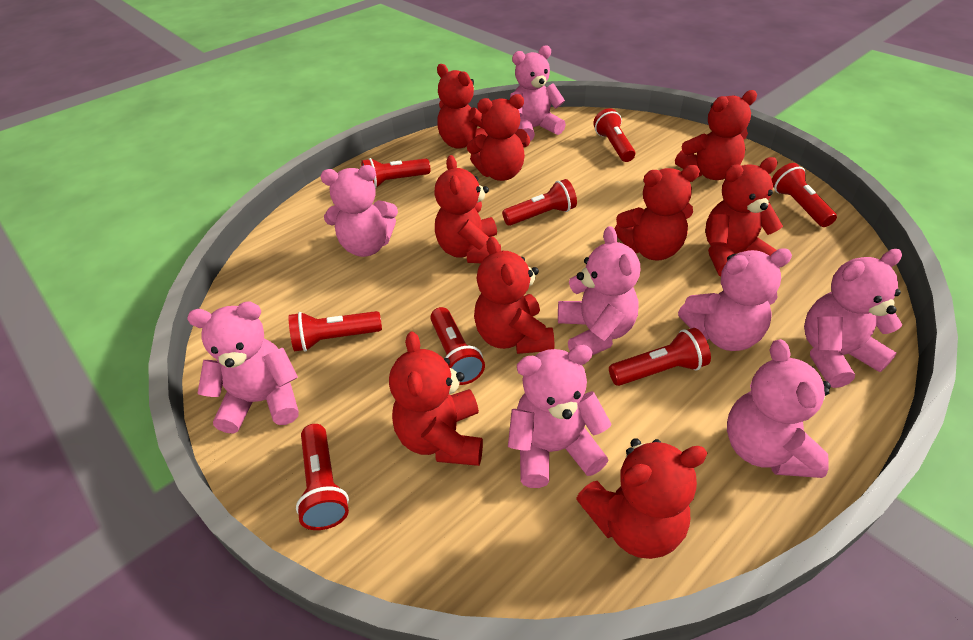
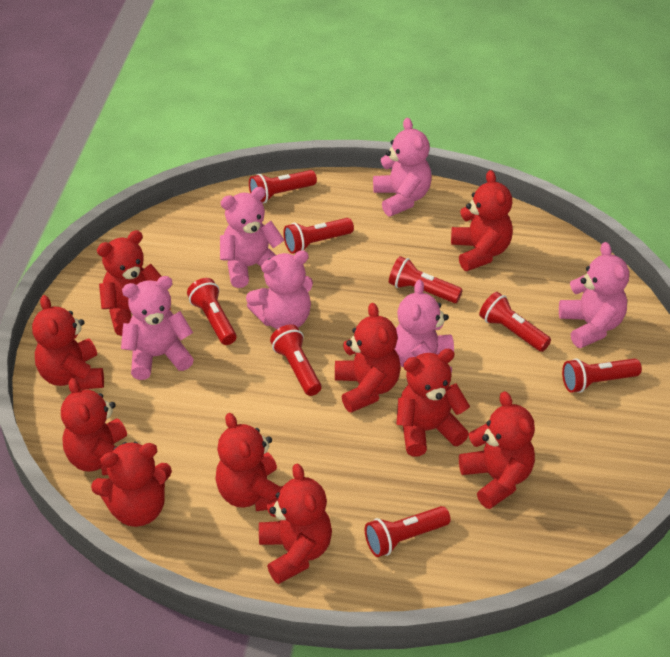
pink teddy bear: 8 -> 6
red teddy bear: 9 -> 10

